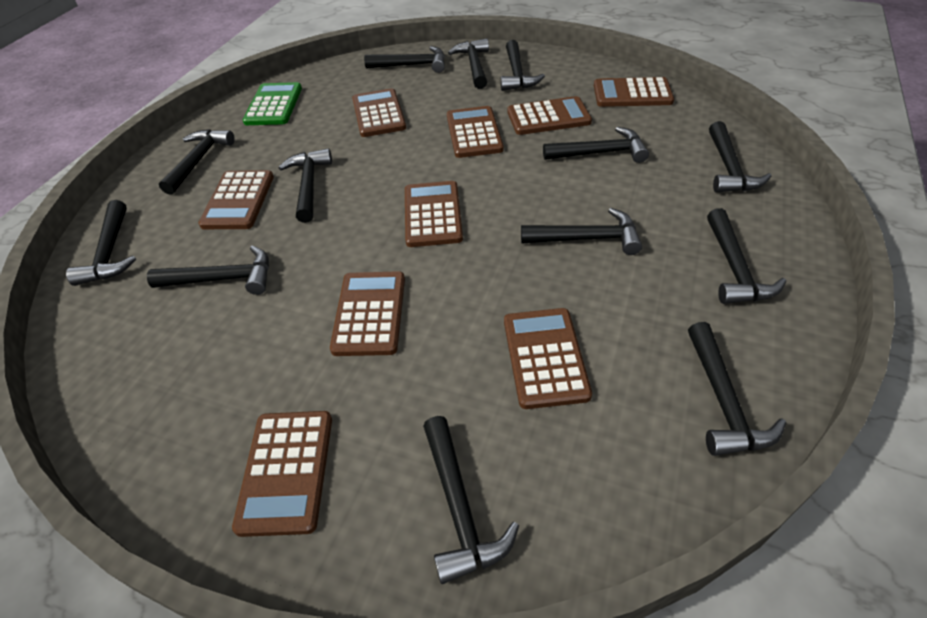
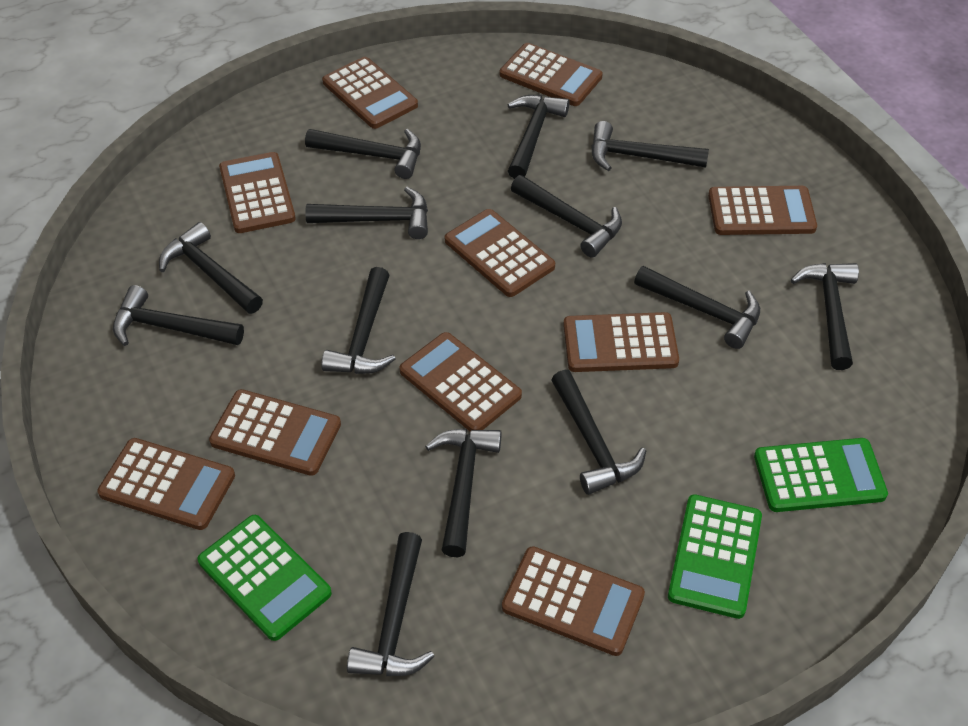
brown calculator: 9 -> 10
green calculator: 1 -> 3

